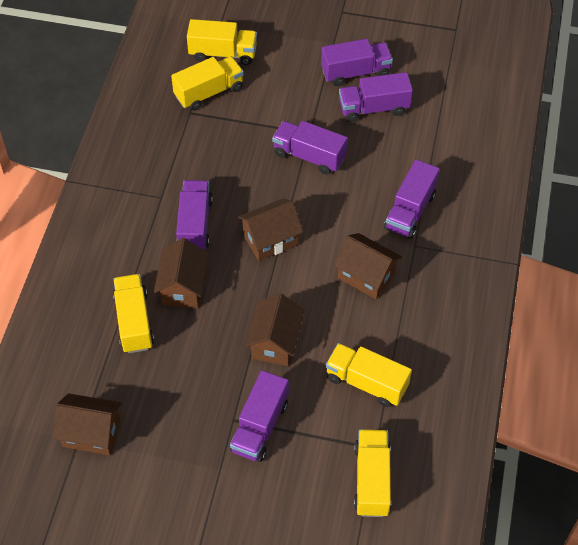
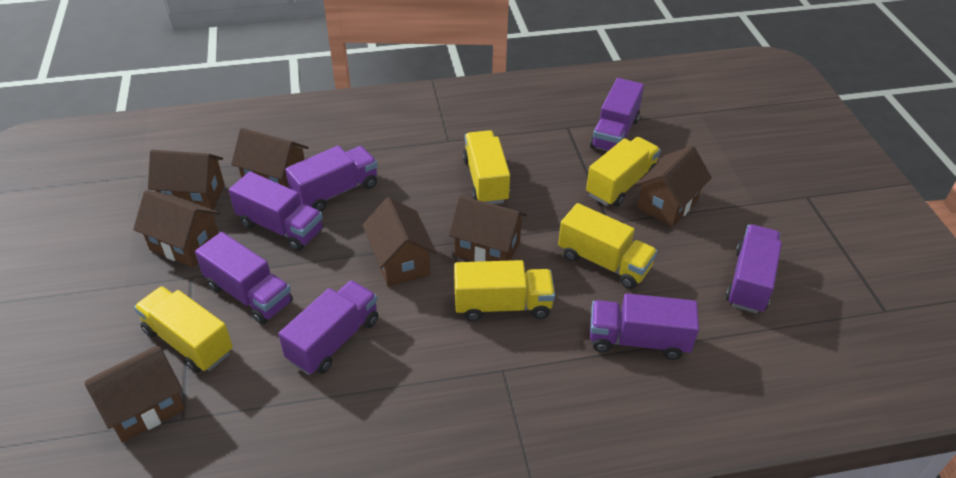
brown house: 5 -> 7
purple truck: 6 -> 7

